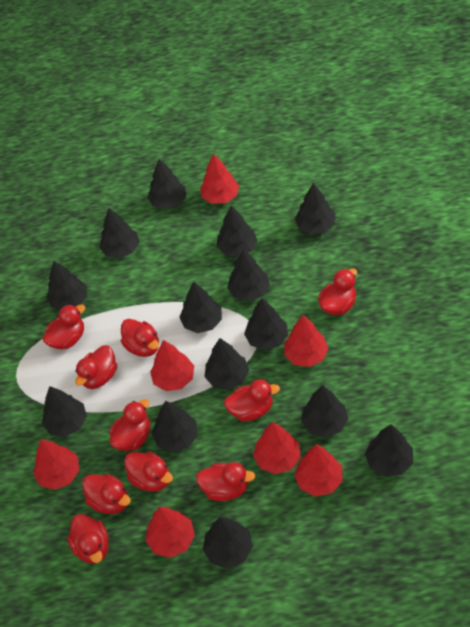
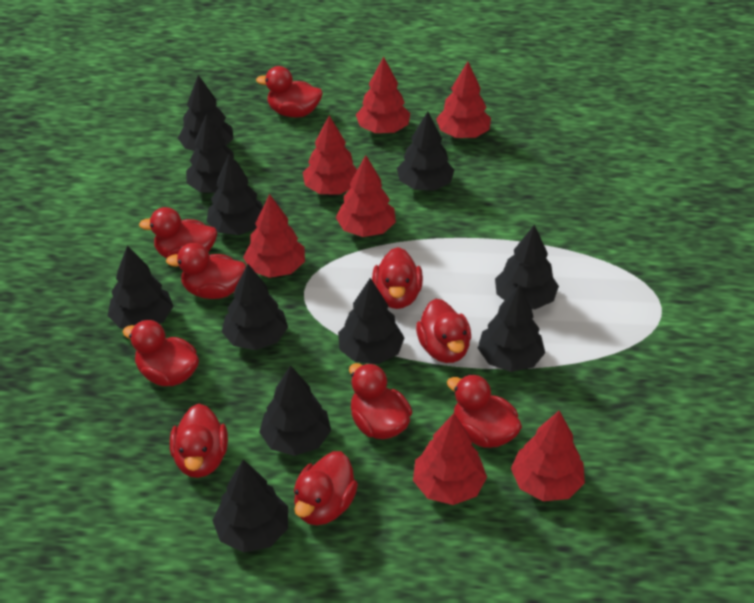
black tree: 14 -> 11

